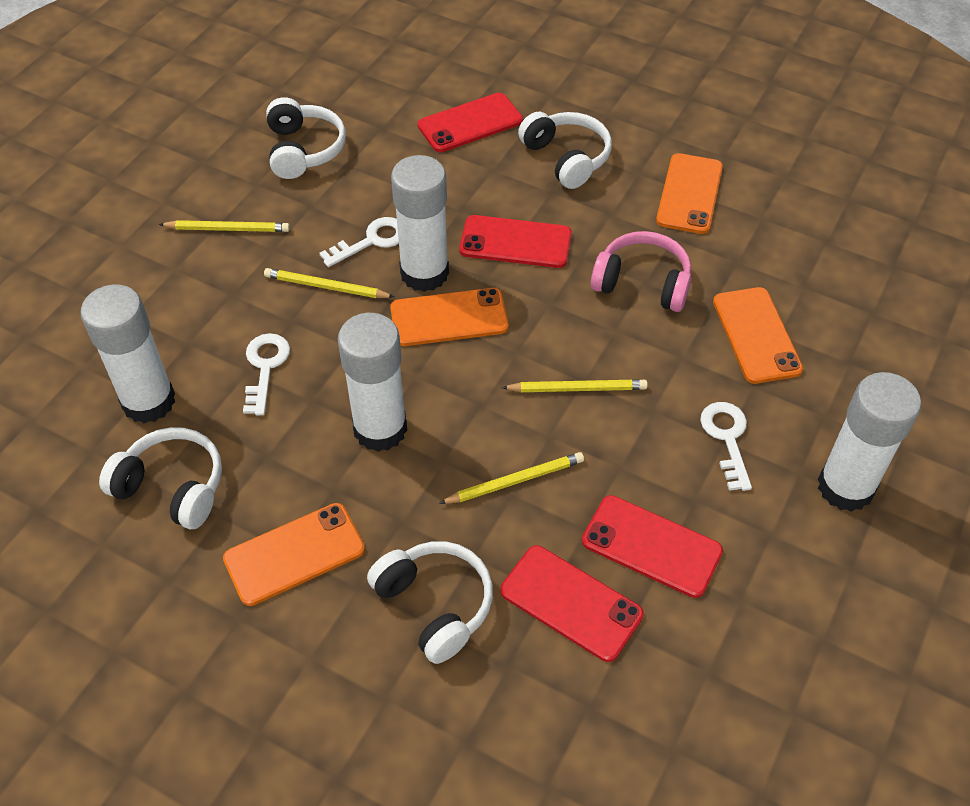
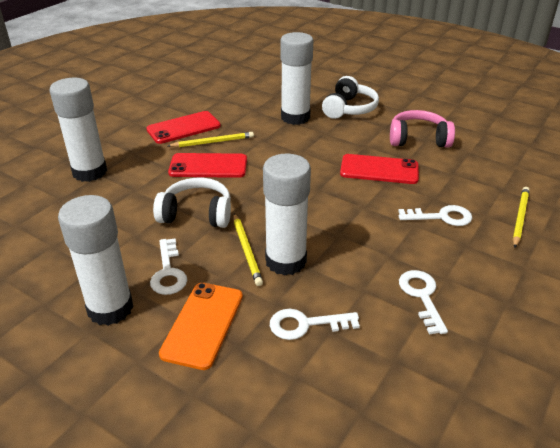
orange phone: 4 -> 1
red phone: 4 -> 3
white headphones: 4 -> 2
white key: 3 -> 4
yellow pencil: 4 -> 3

